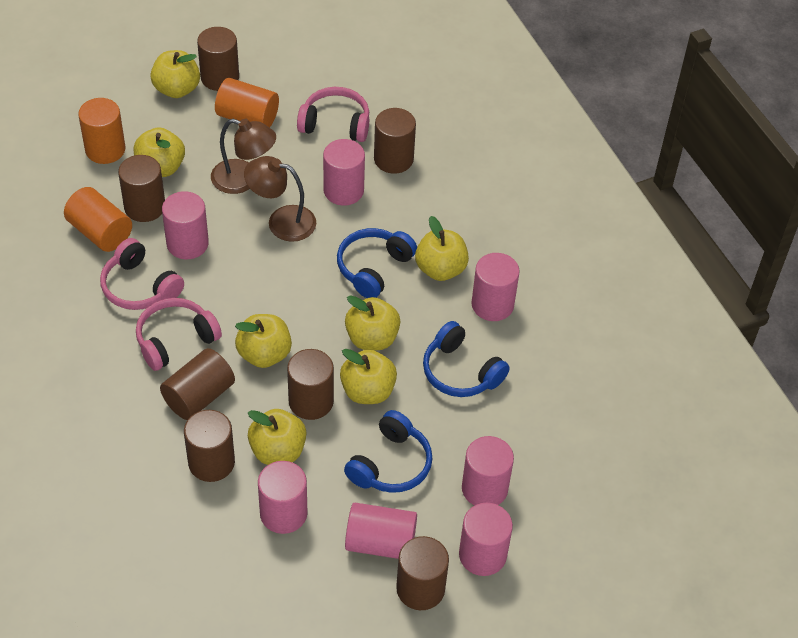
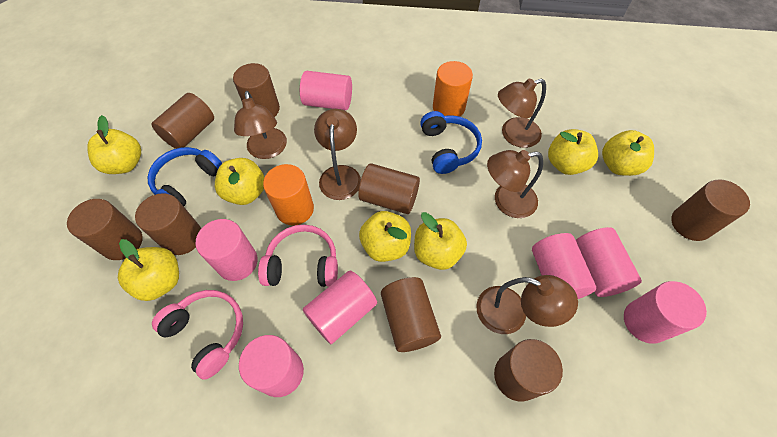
blue headphones: 3 -> 2
brown cylinder: 7 -> 8
brown lamp: 2 -> 5
orange cylinder: 3 -> 2
pink headphones: 3 -> 2

